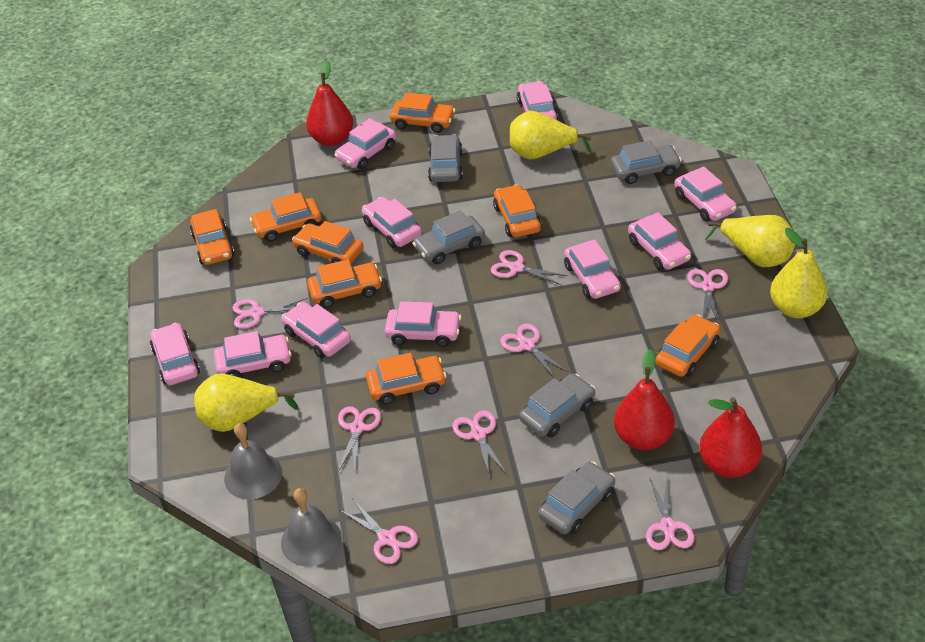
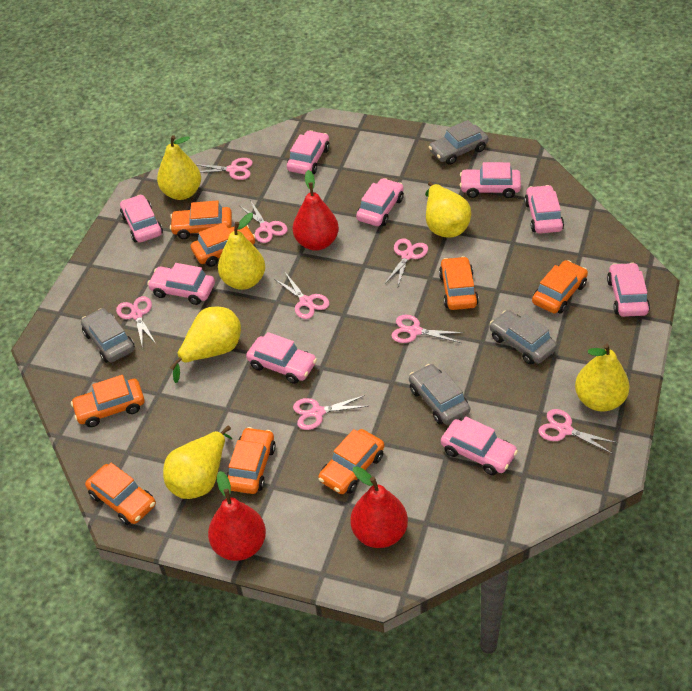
grey bell: 2 -> 0
grey car: 5 -> 4
pink car: 10 -> 9
yellow pear: 4 -> 6

